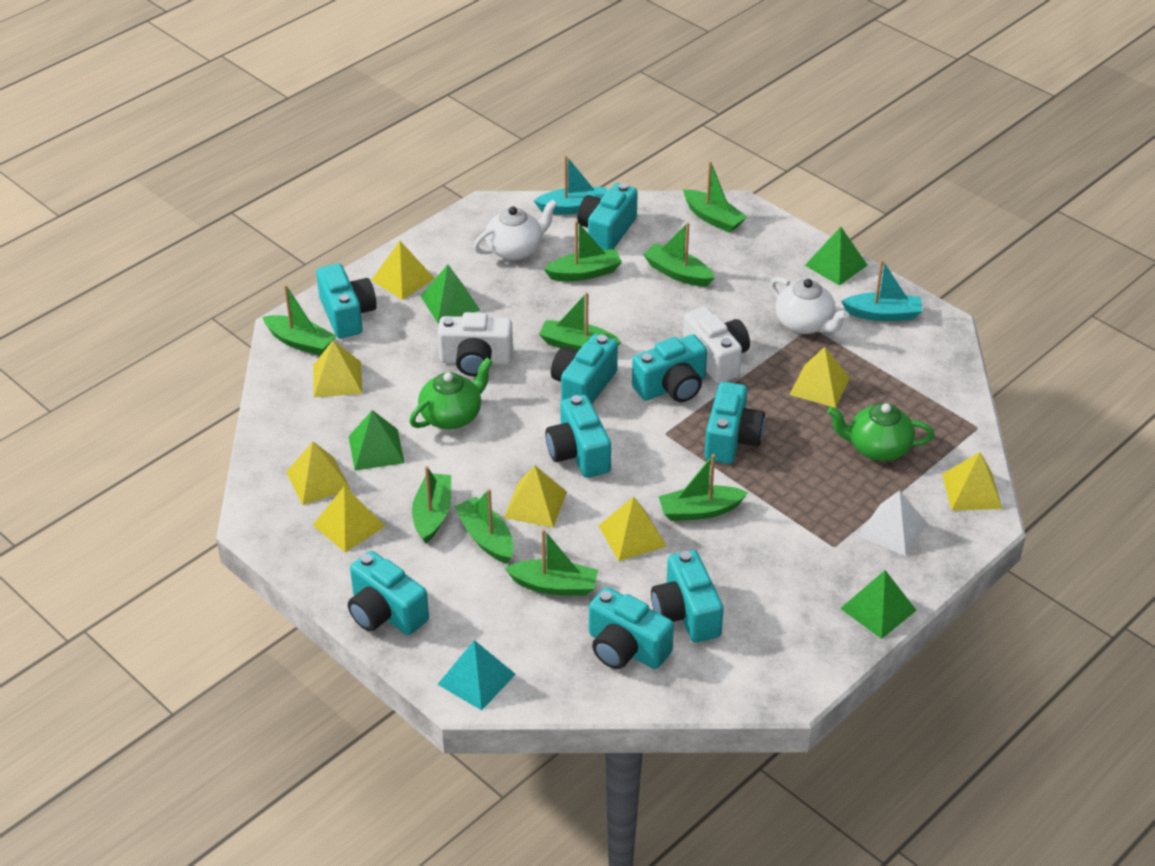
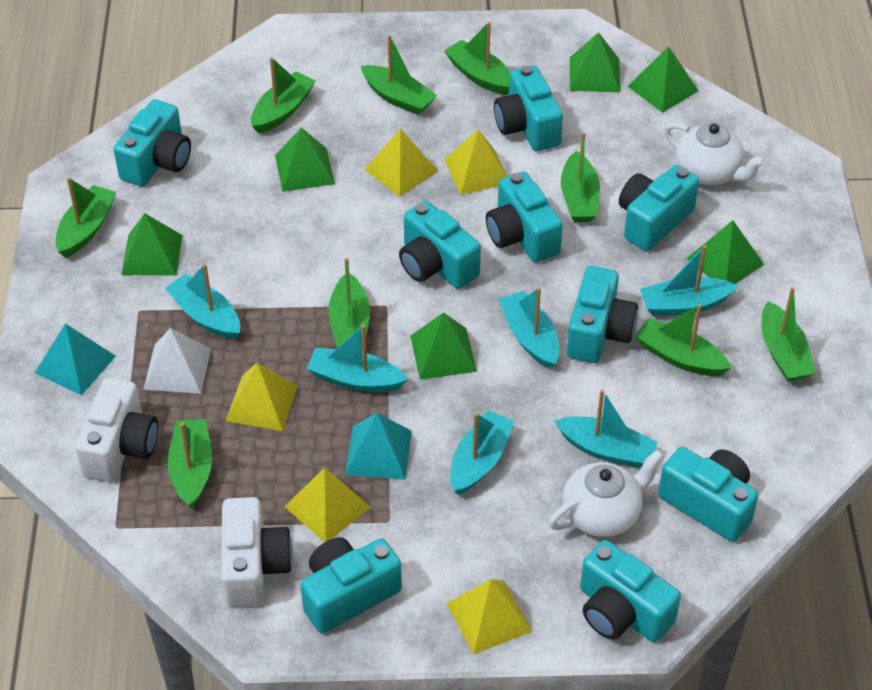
green pyramid: 4 -> 6
green teapot: 2 -> 0
turquoise boat: 2 -> 6
turquoise pyramid: 1 -> 2
yellow pyramid: 8 -> 5

